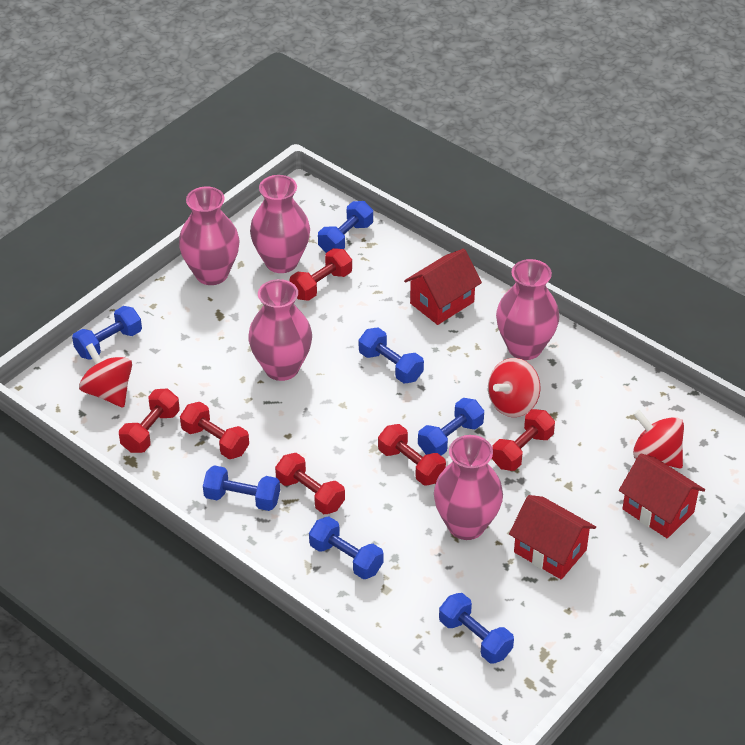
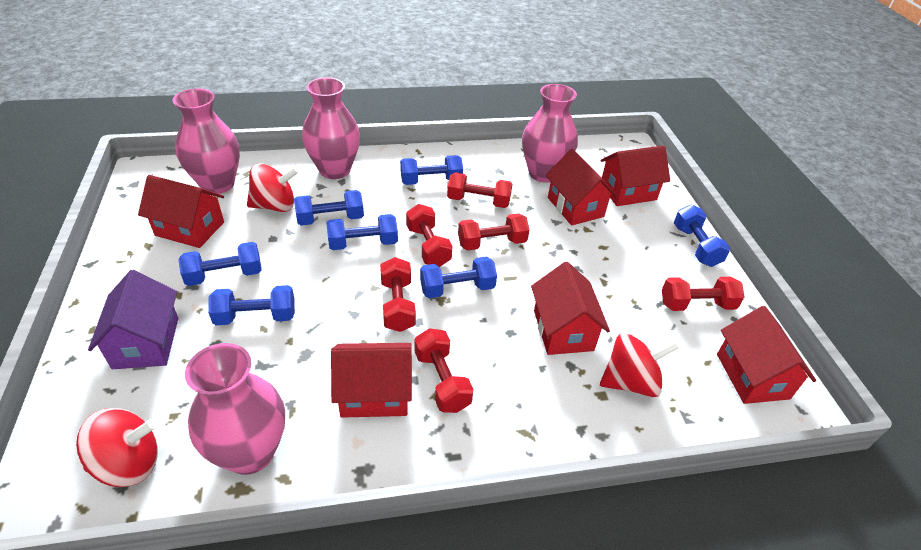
pink vase: 5 -> 4
purple house: 0 -> 1
red house: 3 -> 6

